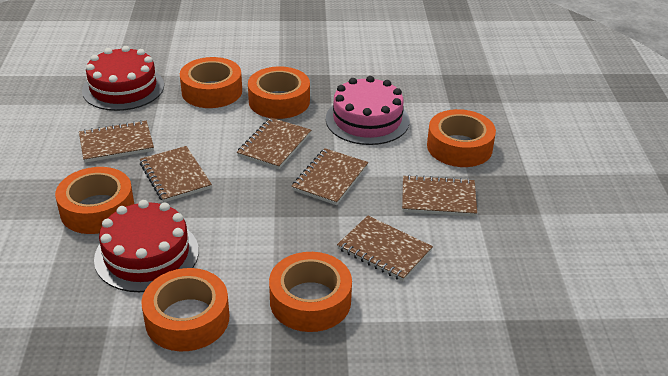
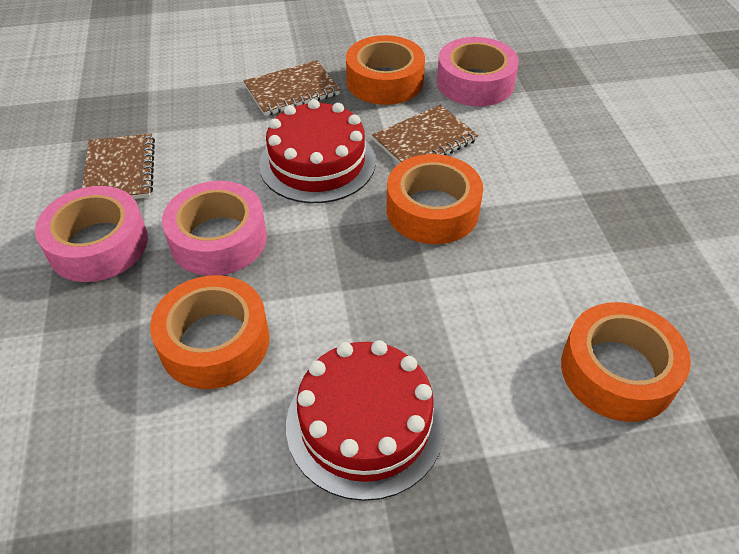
brown notebook: 6 -> 3
orange tape: 6 -> 4
pink cake: 1 -> 0
pink tape: 0 -> 3

